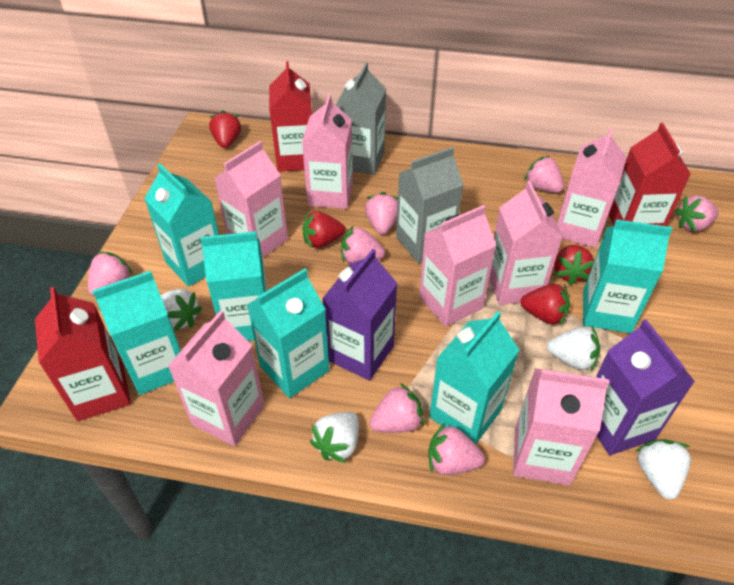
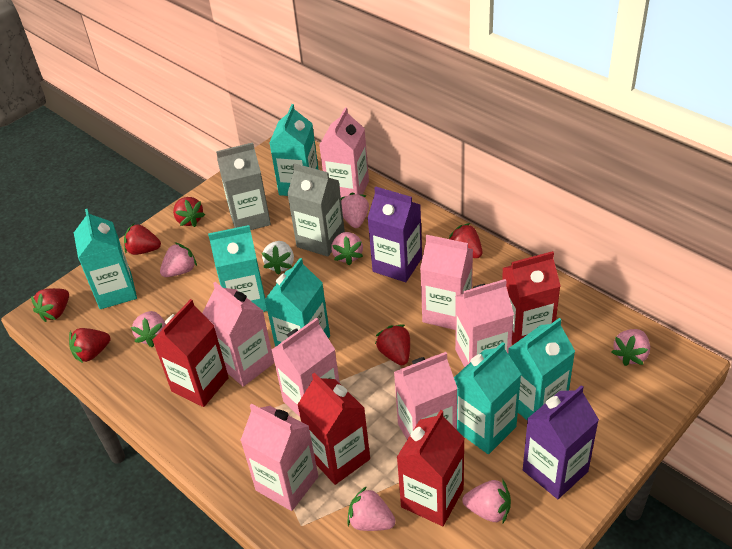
red carton: 3 -> 4
red strawberry: 4 -> 6
white strawberry: 4 -> 1

